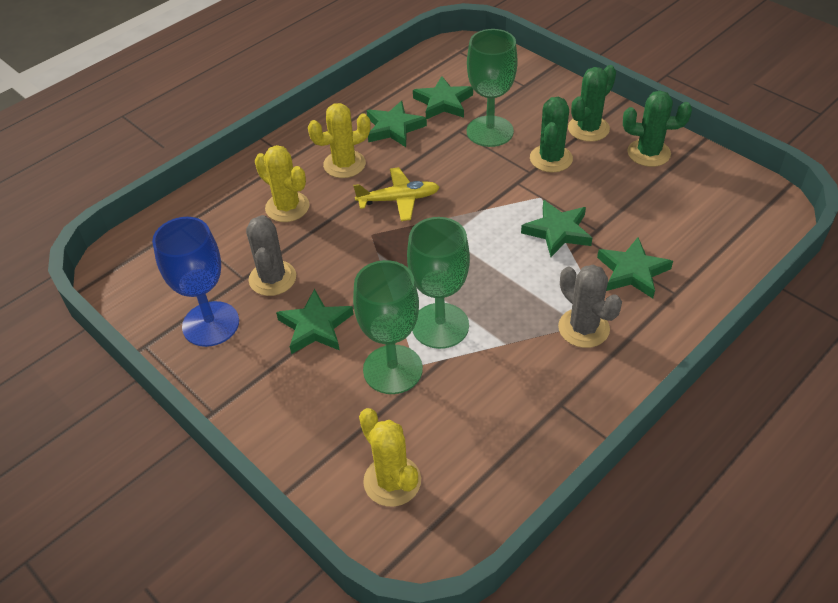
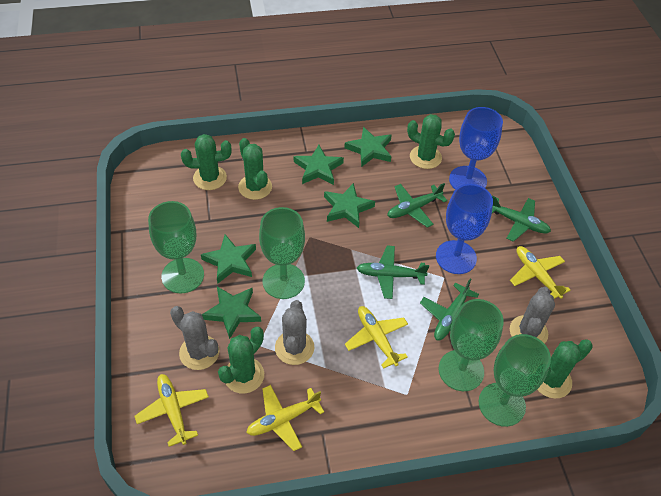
blue goblet: 1 -> 2
green cactus: 3 -> 5
green goblet: 3 -> 4
green plane: 0 -> 4
grey cactus: 2 -> 3
yellow cactus: 3 -> 0
yellow plane: 1 -> 4

